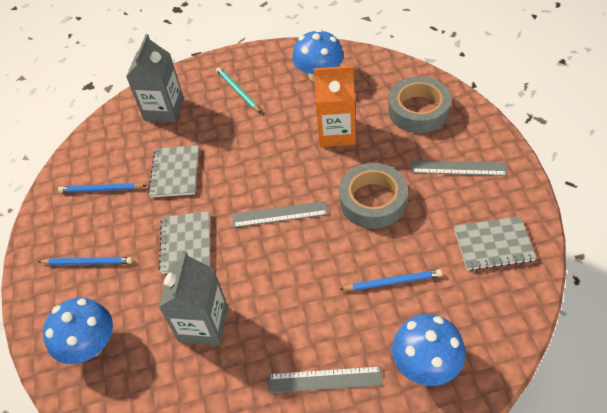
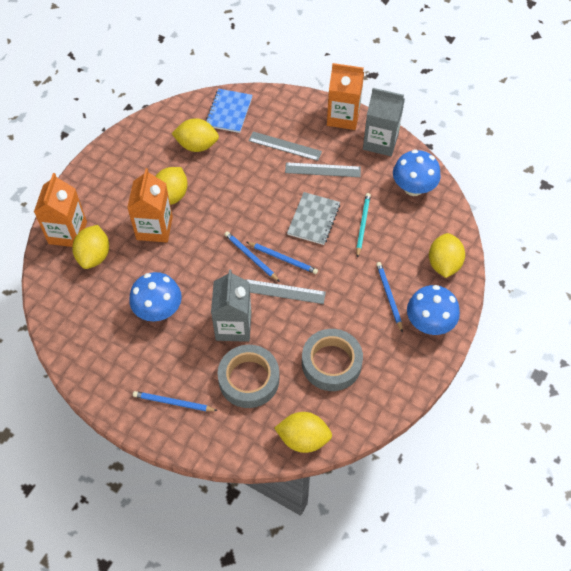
blue notebook: 0 -> 1
blue pencil: 3 -> 4
grey notebook: 3 -> 1
orange carton: 1 -> 3
yellow lemon: 0 -> 5

